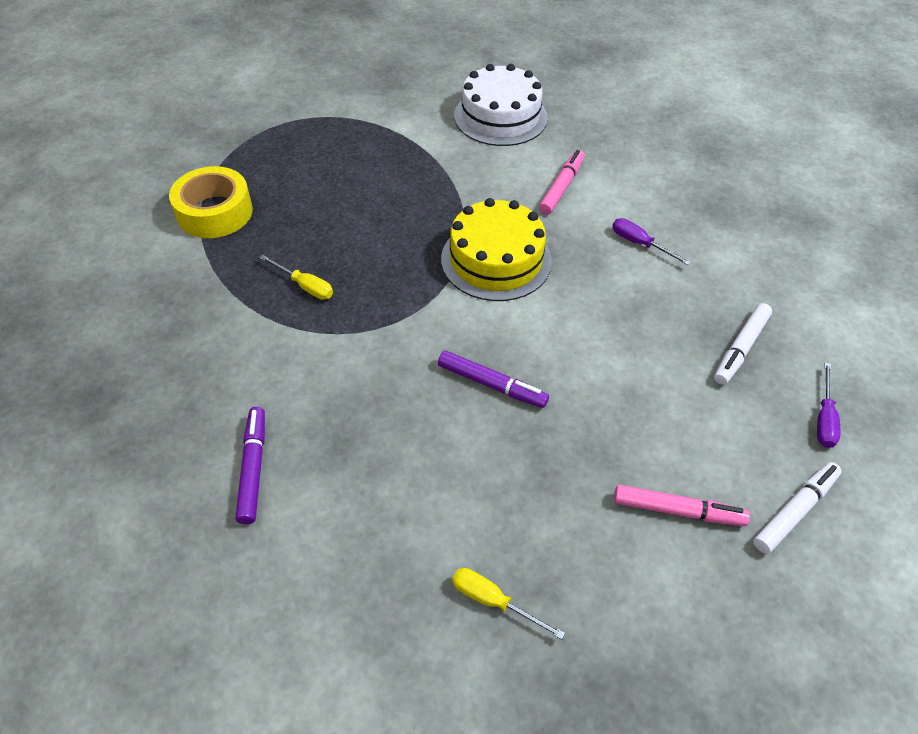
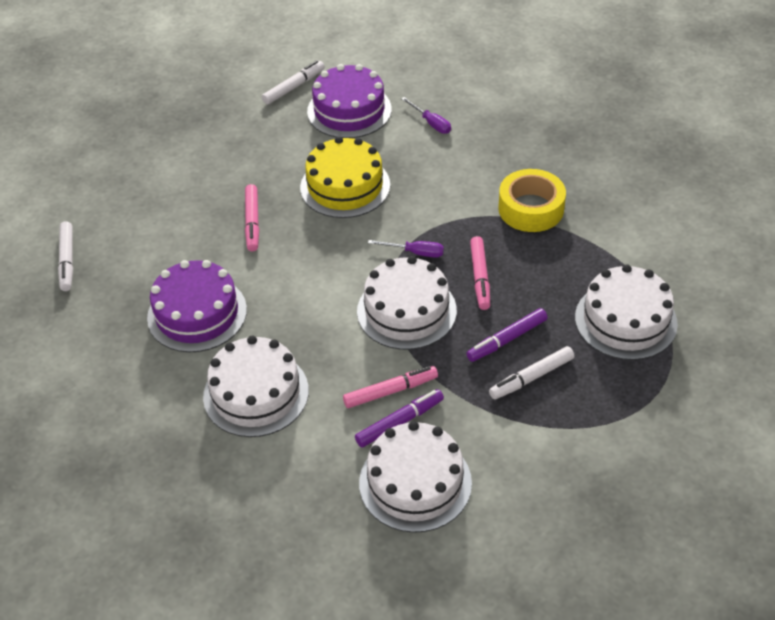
pink marker: 2 -> 3
purple cake: 0 -> 2
white cake: 1 -> 4
white marker: 2 -> 3
yellow screwdriver: 2 -> 0

